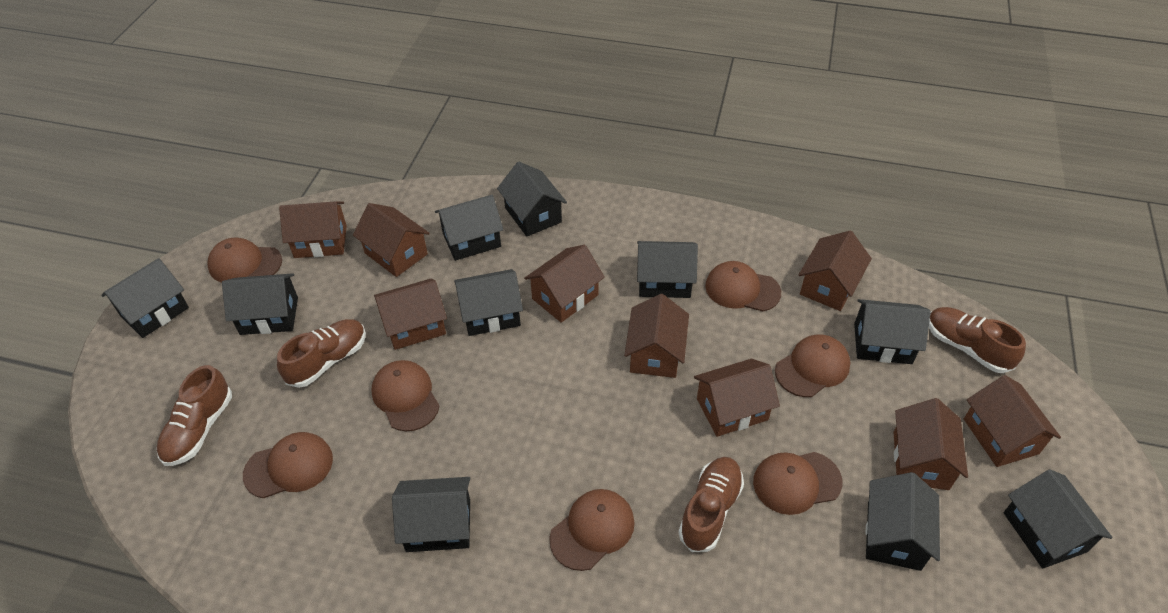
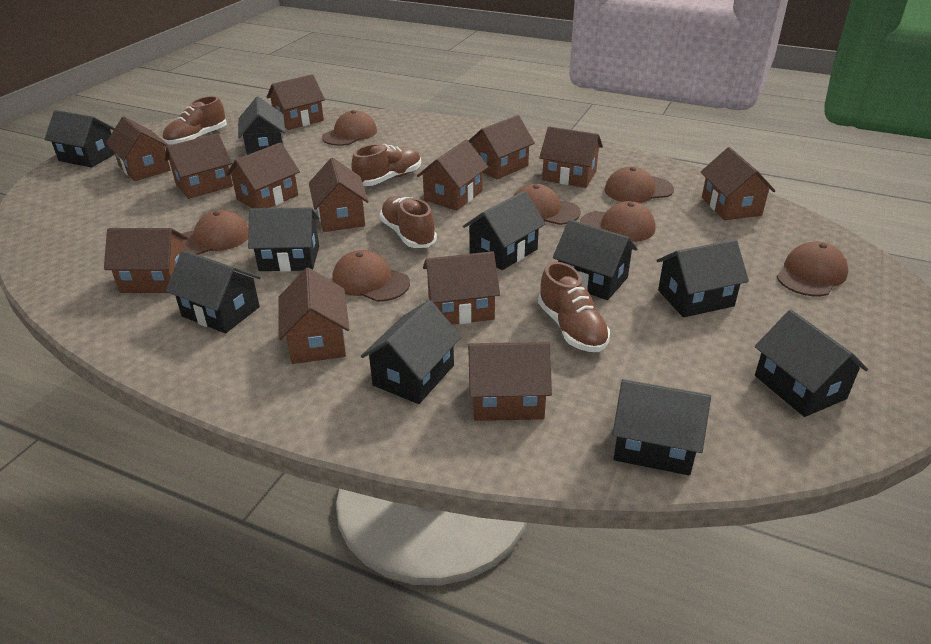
brown house: 9 -> 13

